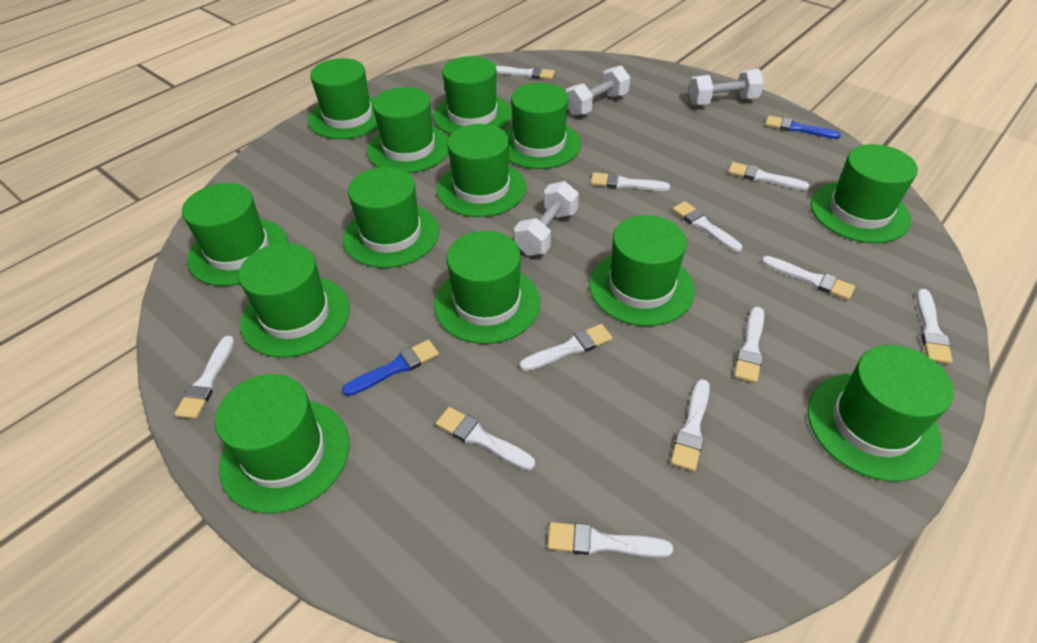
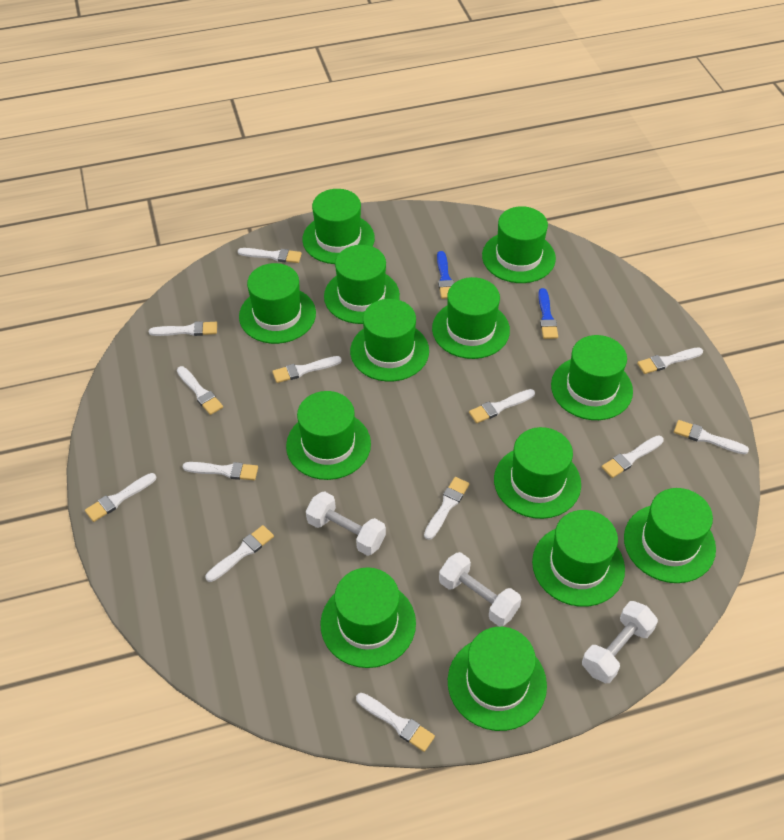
white brush: 12 -> 13

